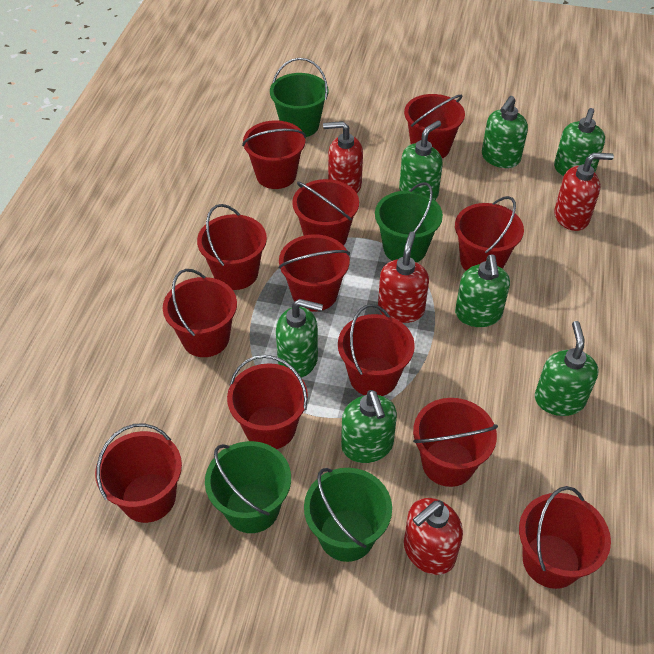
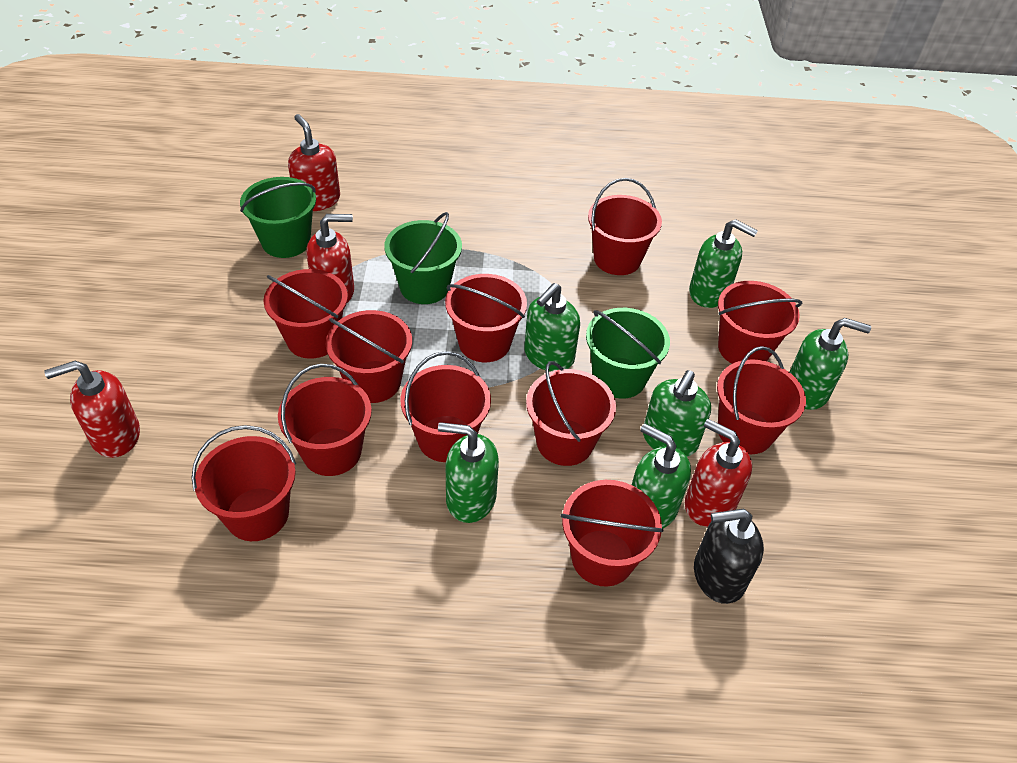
black soap dispenser: 0 -> 1
green bucket: 4 -> 3
green soap dispenser: 7 -> 6
red bucket: 12 -> 11

